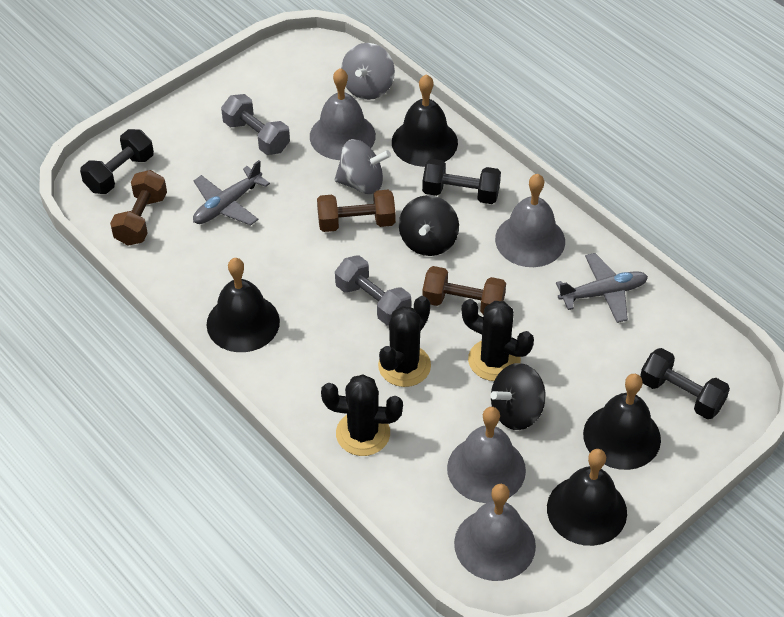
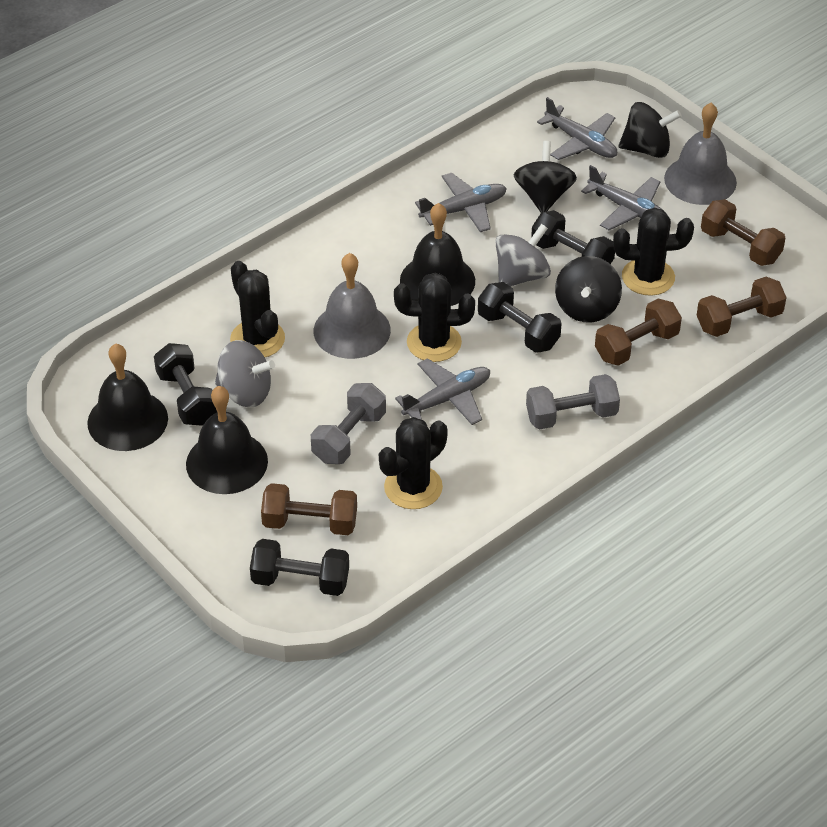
black bell: 4 -> 3
black cactus: 3 -> 4
black dumbbell: 3 -> 4
black spinning top: 2 -> 3
brown dumbbell: 3 -> 4
grey bell: 4 -> 2
grey plane: 2 -> 4

